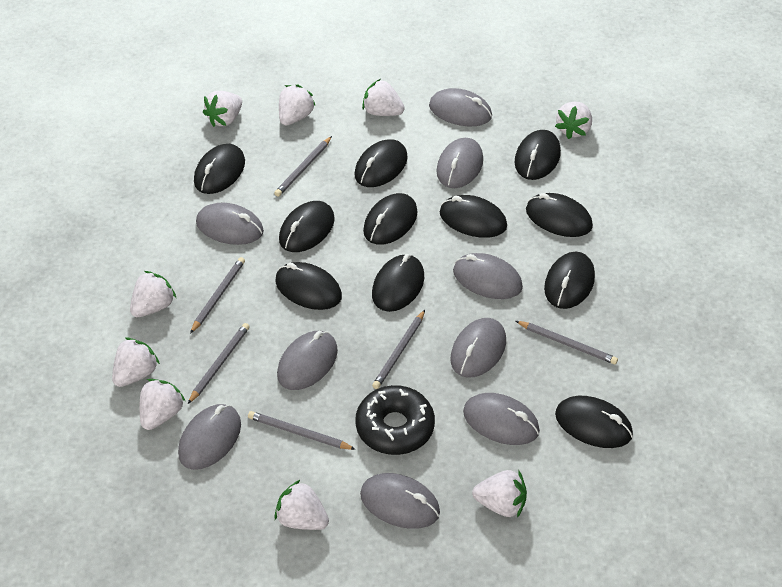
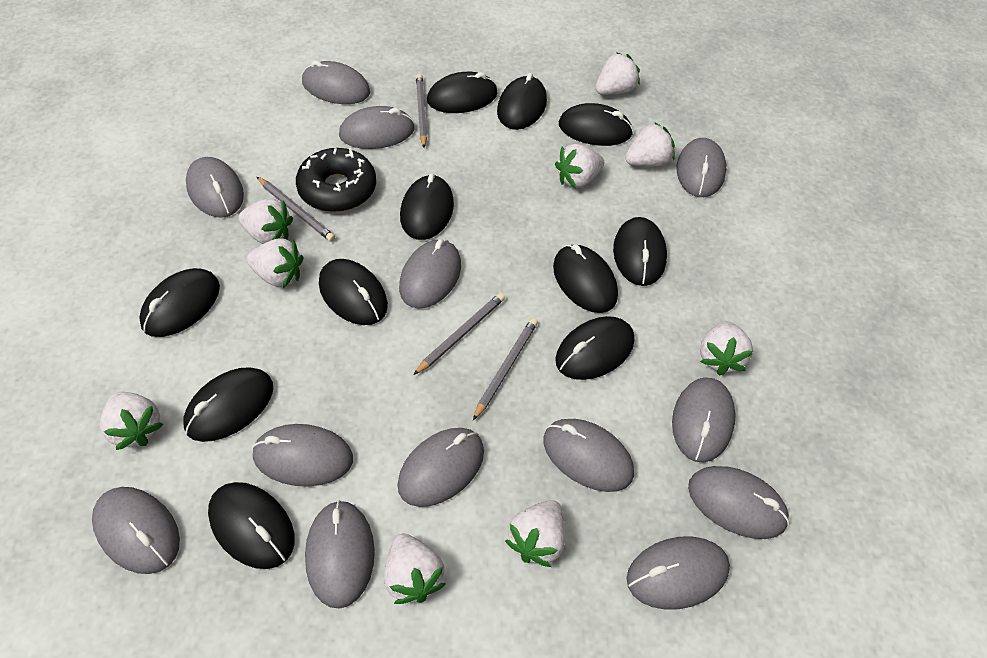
grey mouse: 9 -> 13
grey pencil: 6 -> 4

